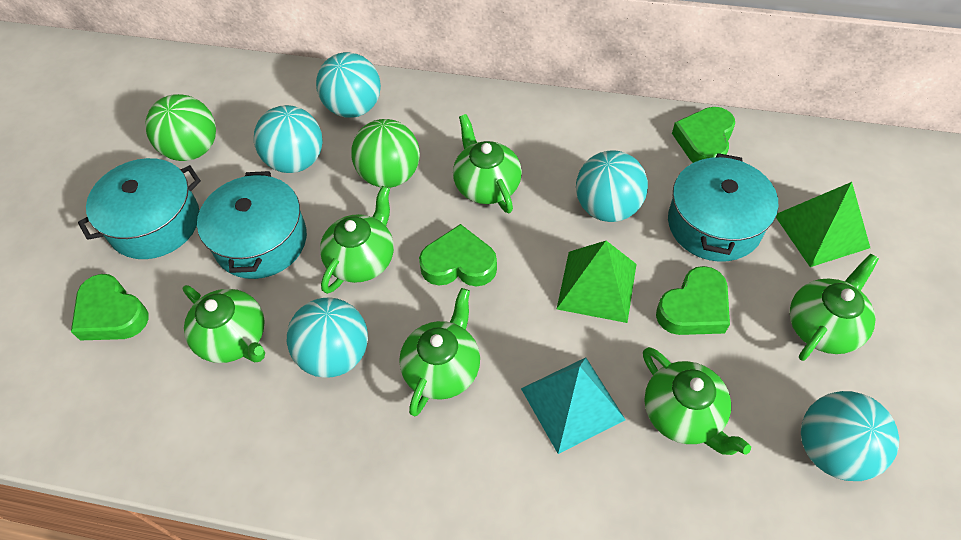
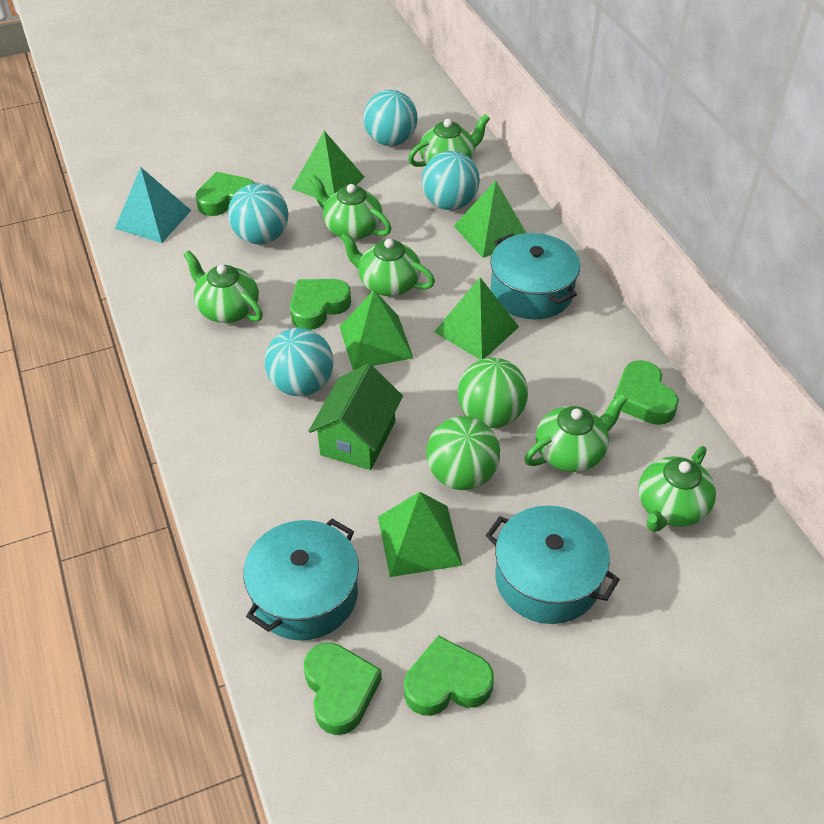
green heart: 4 -> 5
green house: 0 -> 1
green pyramid: 2 -> 5
turquoise ball: 5 -> 4

